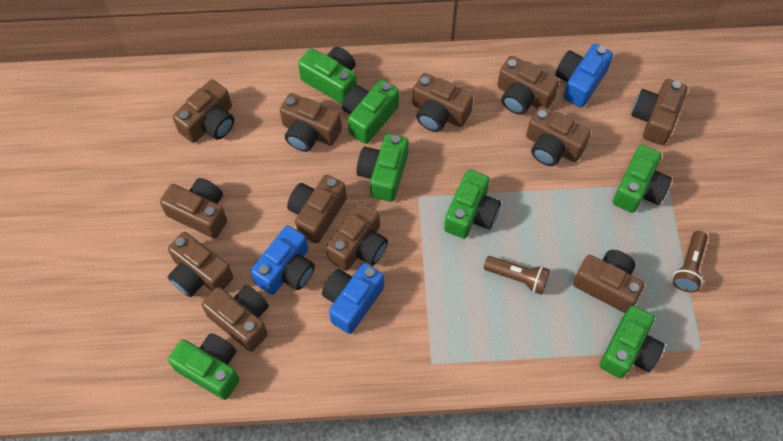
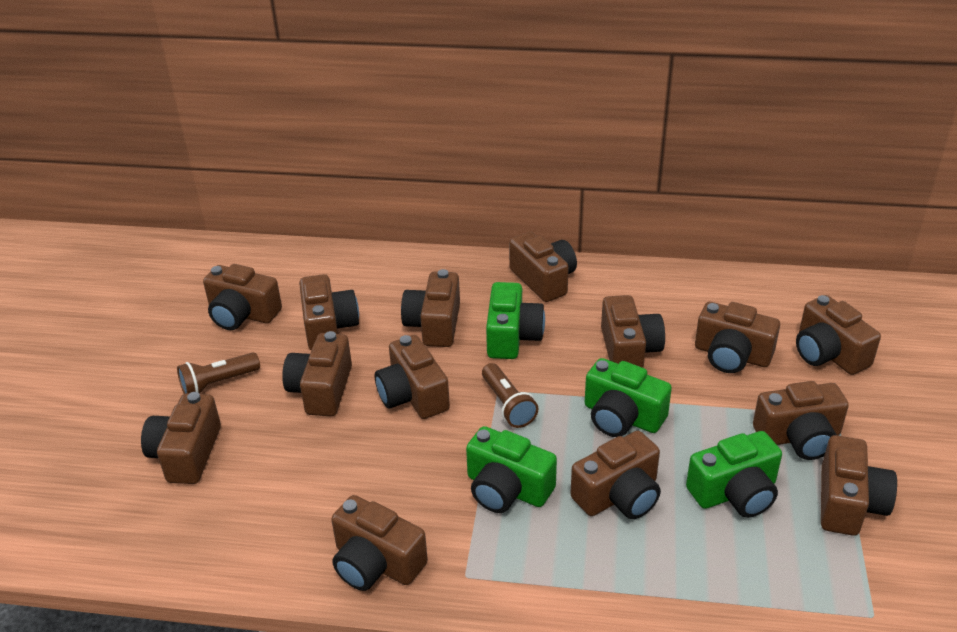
blue camera: 3 -> 0
brown camera: 12 -> 14
green camera: 7 -> 4

